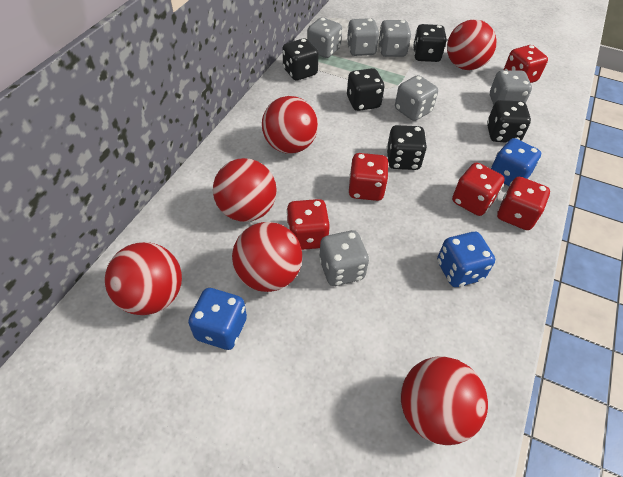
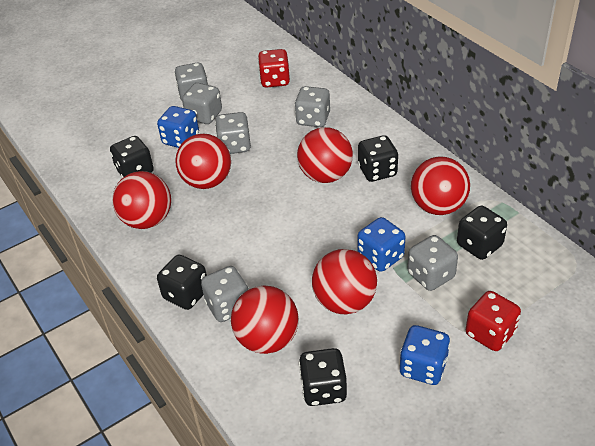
red dice: 5 -> 2

